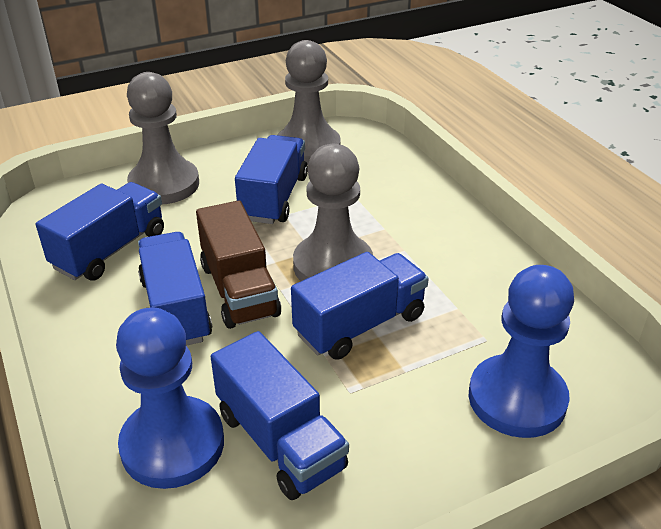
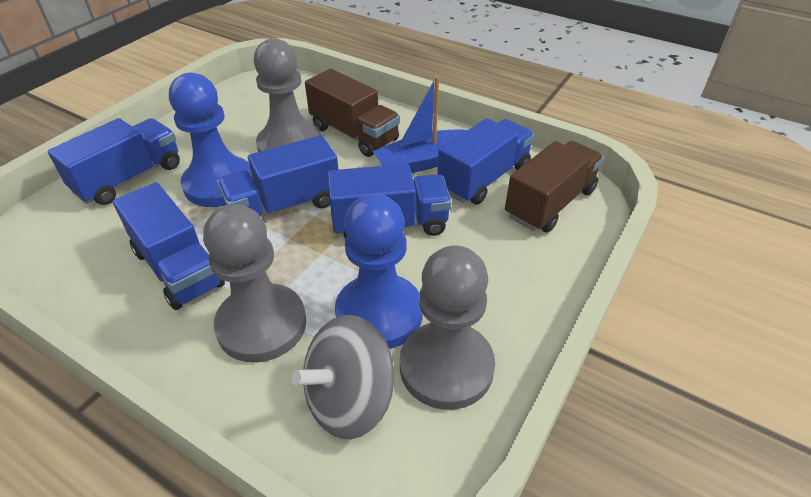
blue boat: 0 -> 1
brown truck: 1 -> 2
grey spinning top: 0 -> 1

